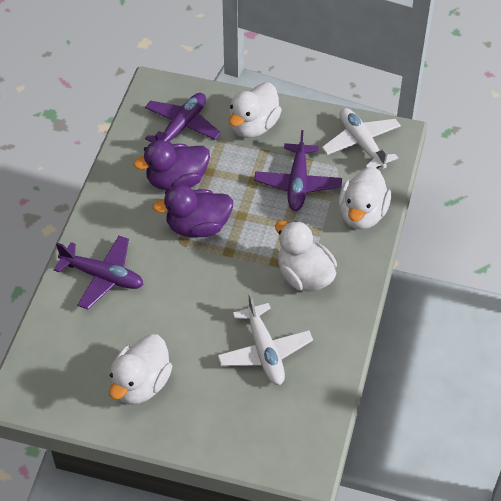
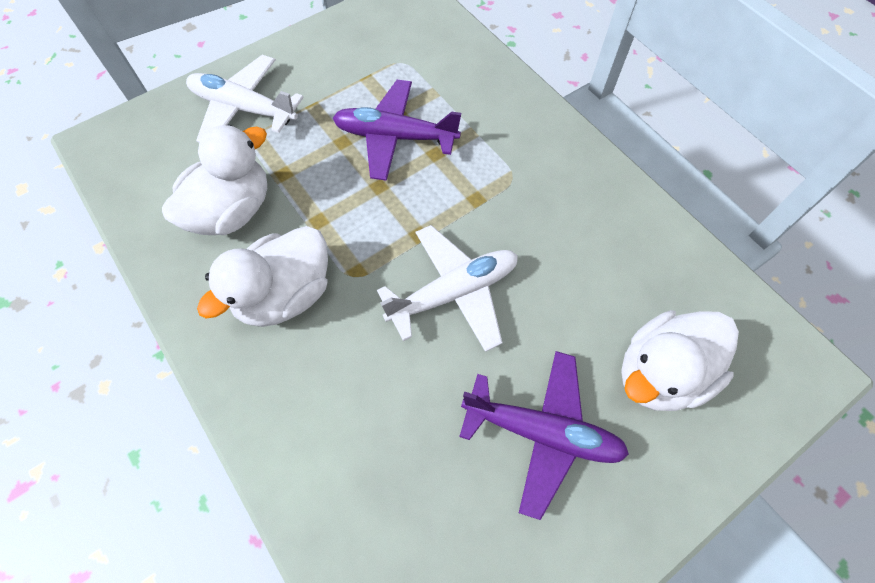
purple duck: 2 -> 0
purple plane: 3 -> 2
white duck: 4 -> 3

